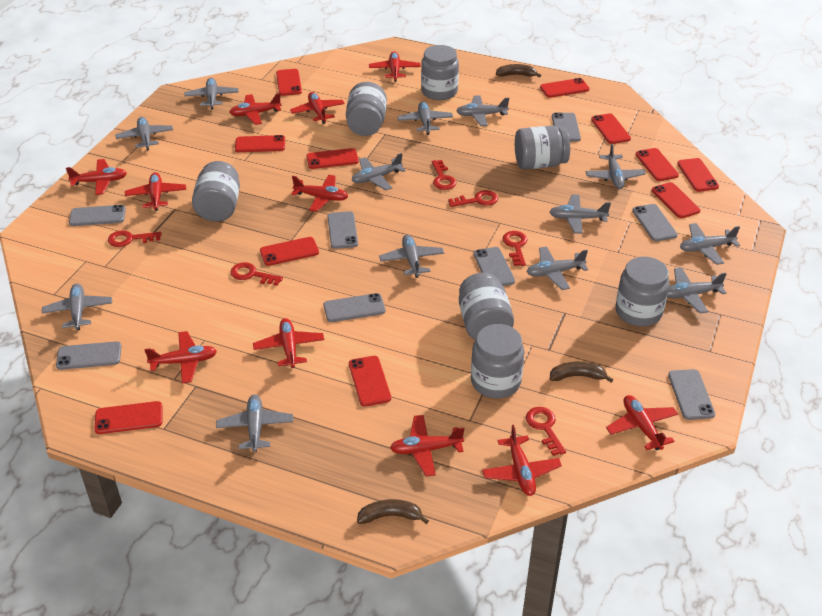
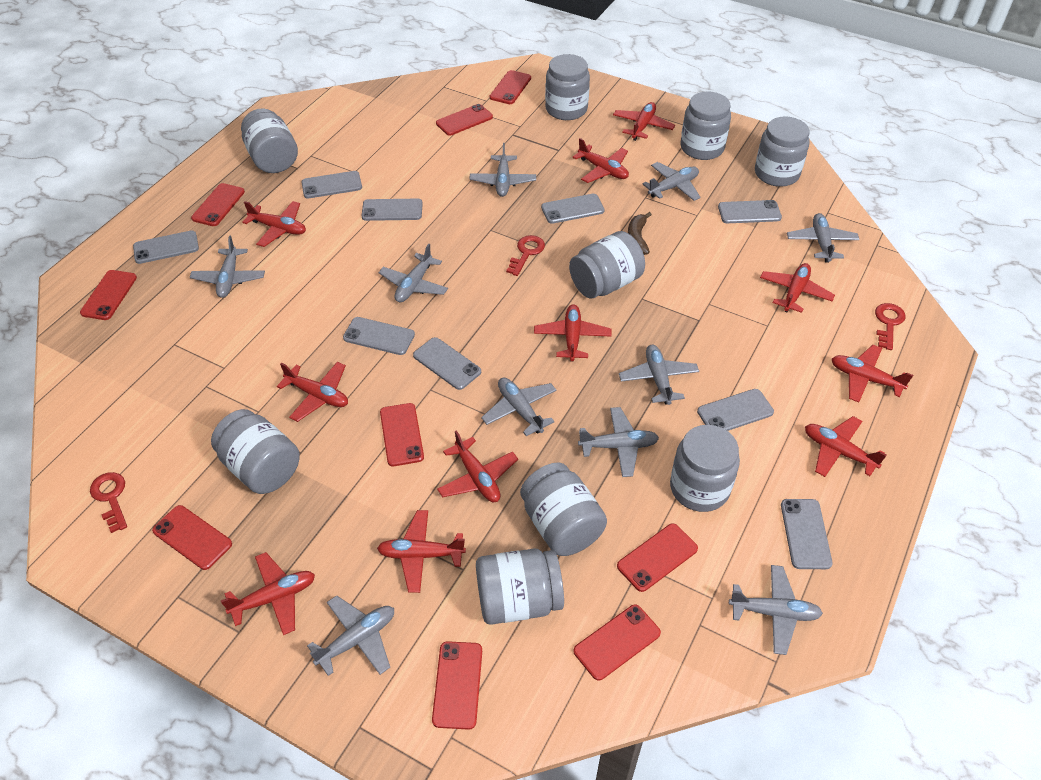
brown banana: 3 -> 1
grey jar: 7 -> 9
grey phone: 8 -> 9
grey plane: 13 -> 10
red key: 6 -> 3
red phone: 11 -> 9

